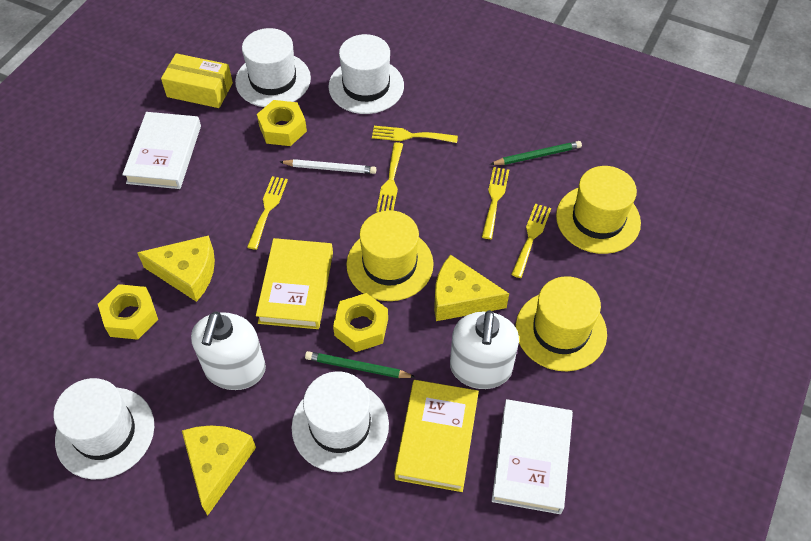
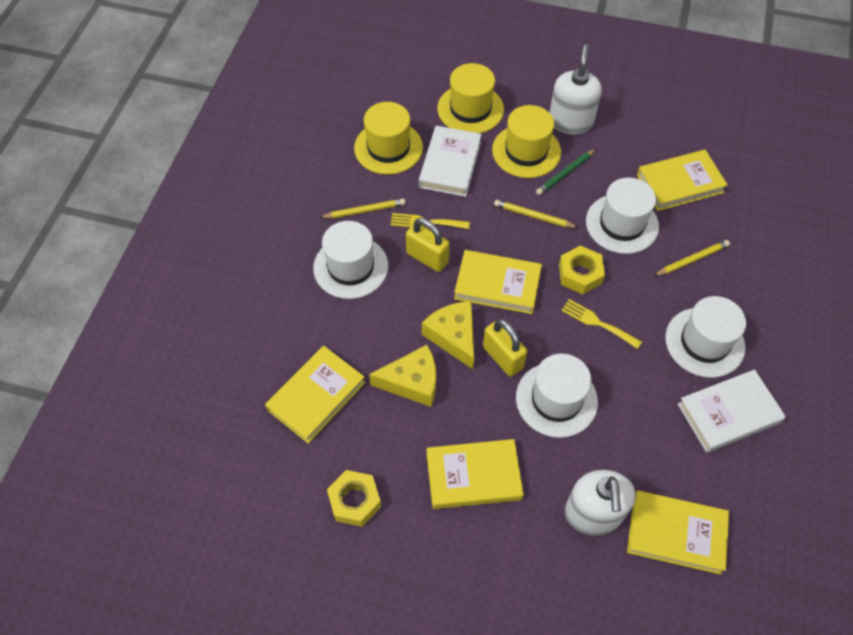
green pencil: 2 -> 1
white pencil: 1 -> 0
yellow book: 2 -> 5
yellow box: 1 -> 0
yellow cheese: 3 -> 2
yellow fork: 5 -> 2
yellow nut: 3 -> 2
yellow padlock: 0 -> 2
yellow pencil: 0 -> 3

